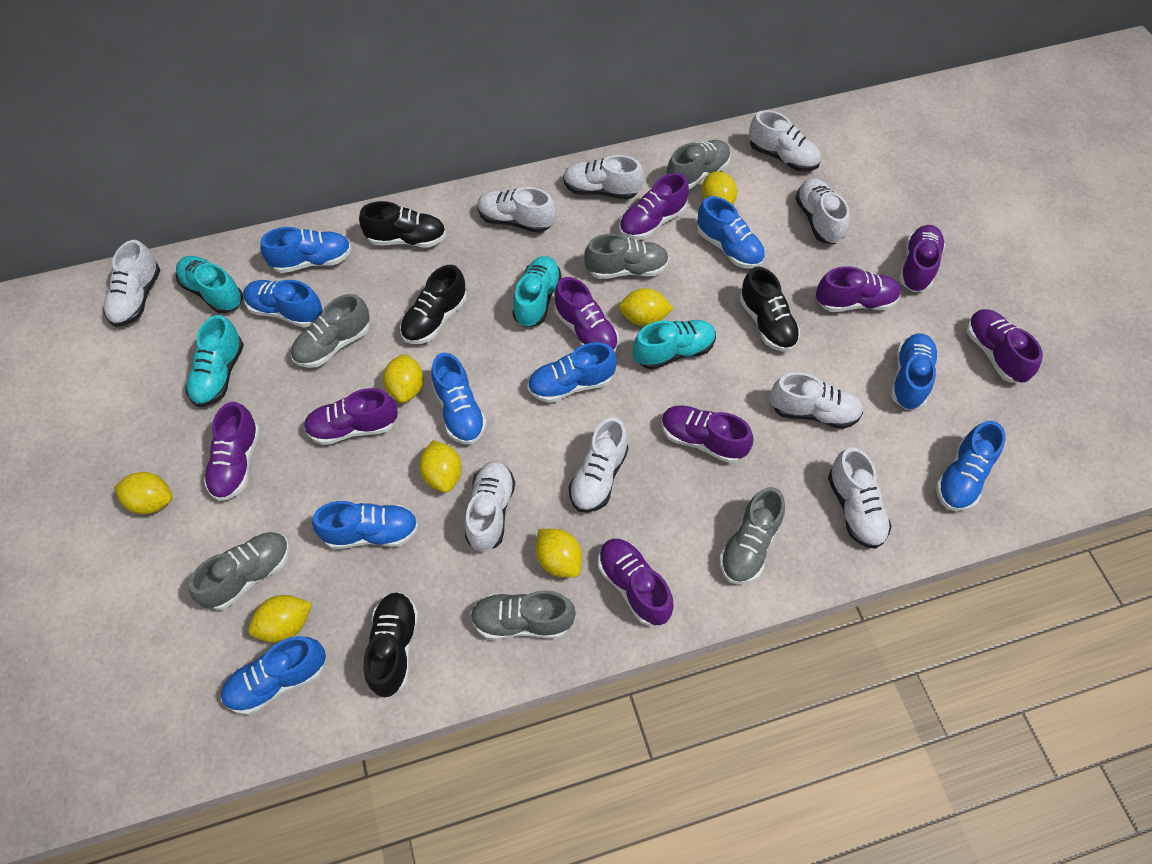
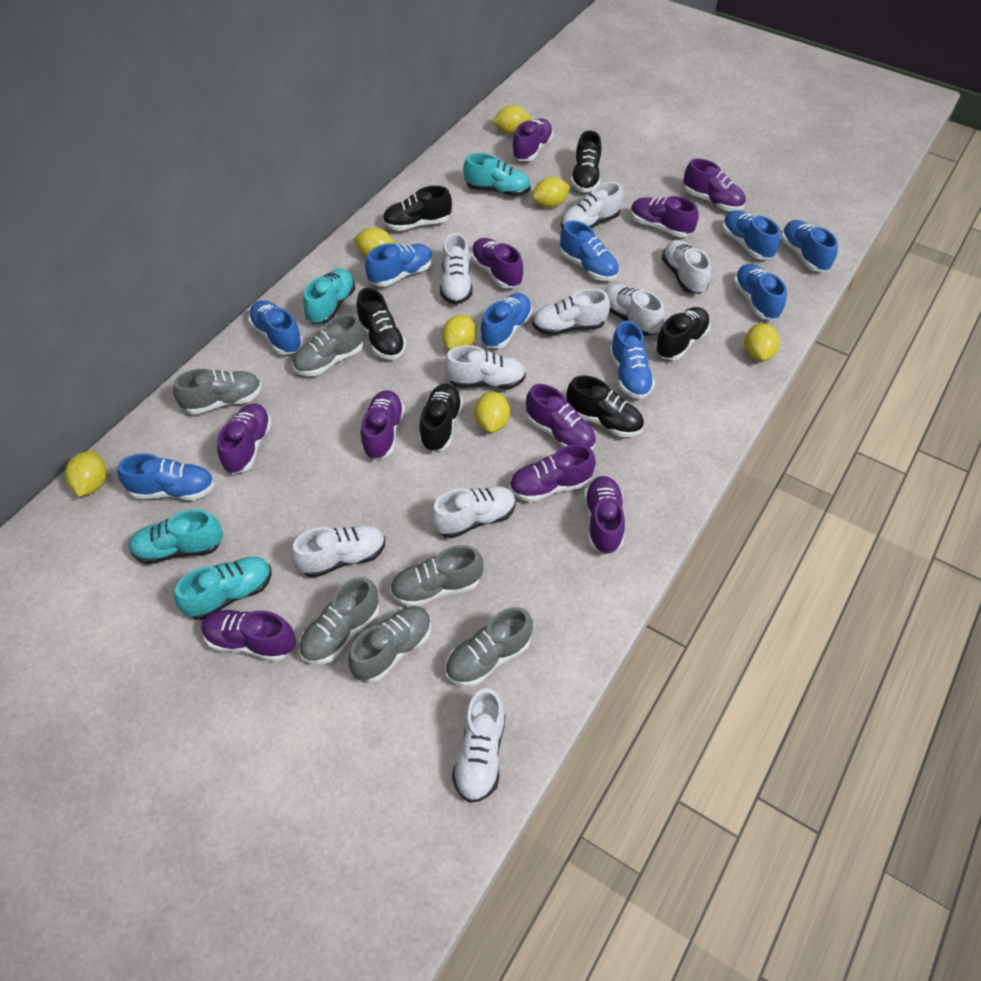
black shoe: 4 -> 6
purple shoe: 9 -> 10

